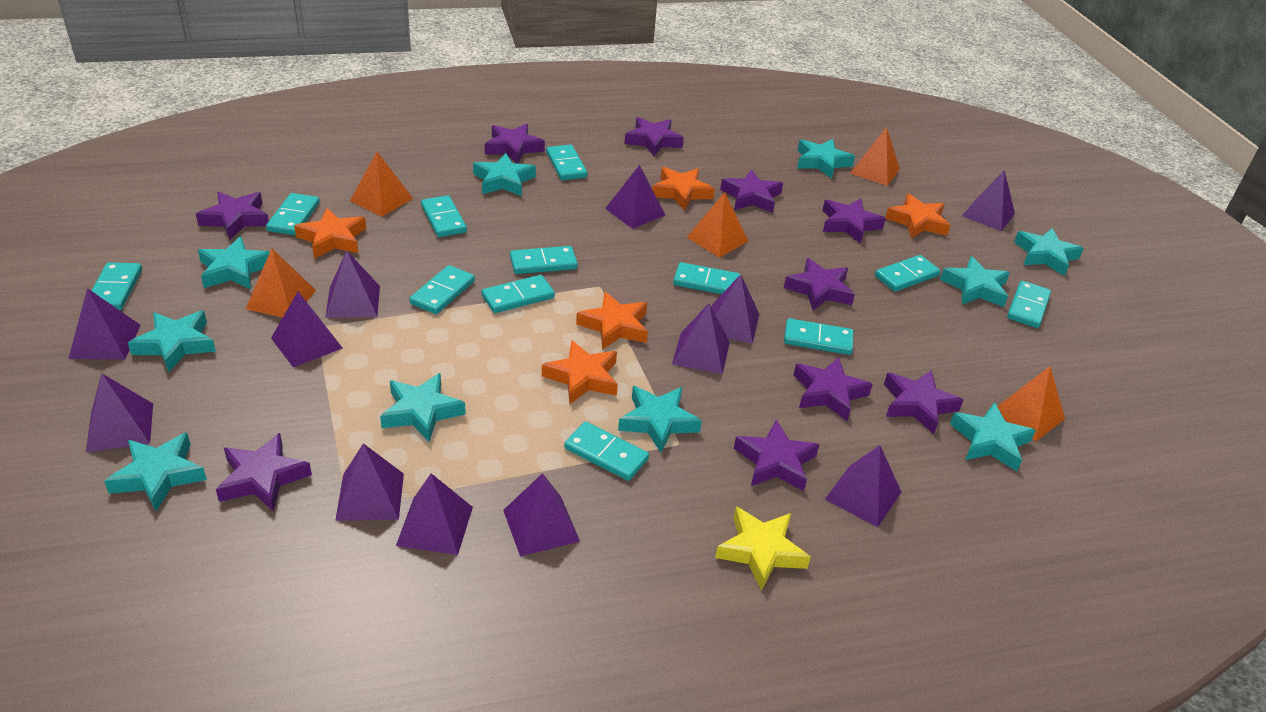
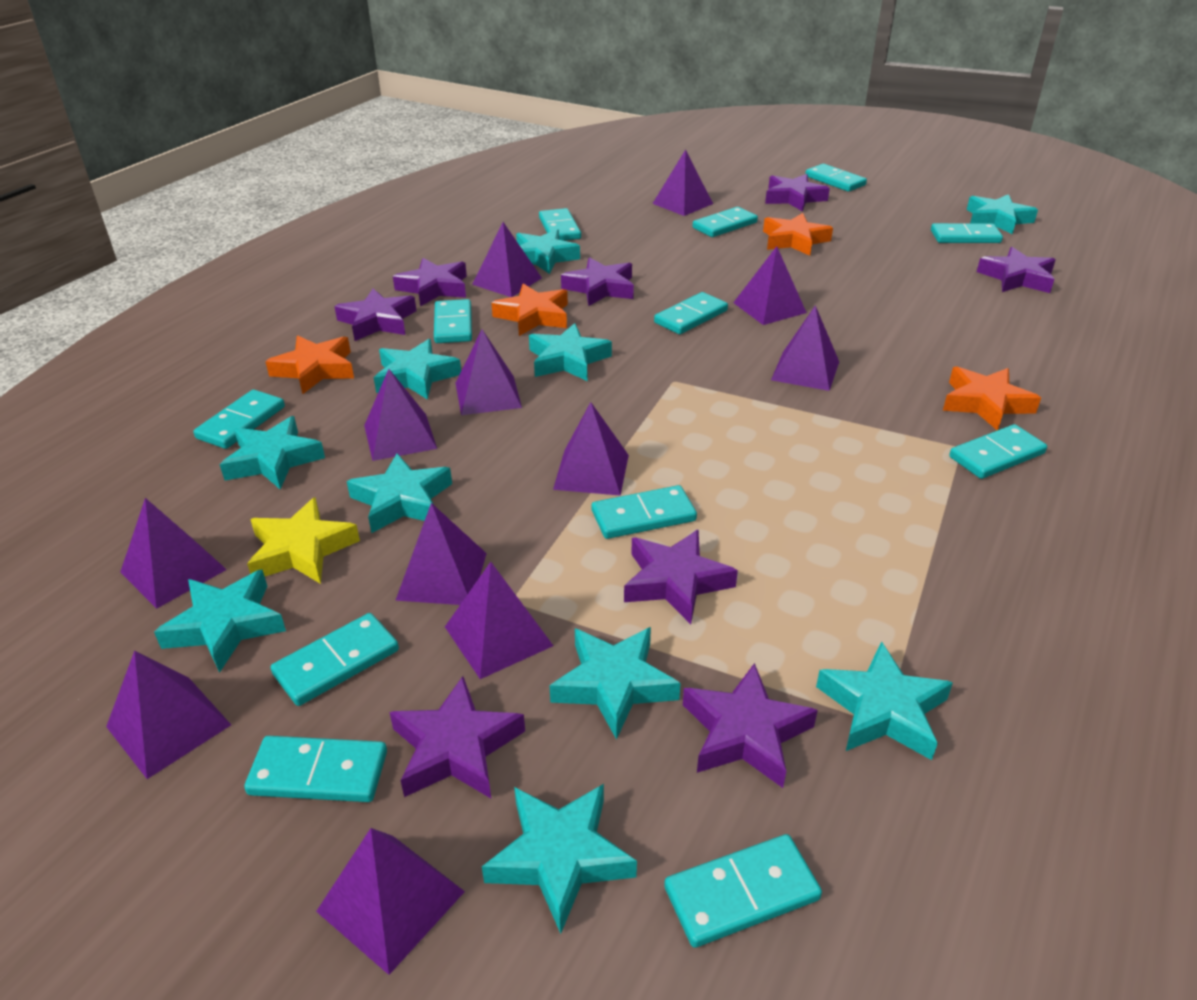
orange pyramid: 5 -> 0
orange star: 5 -> 4
purple star: 10 -> 8

